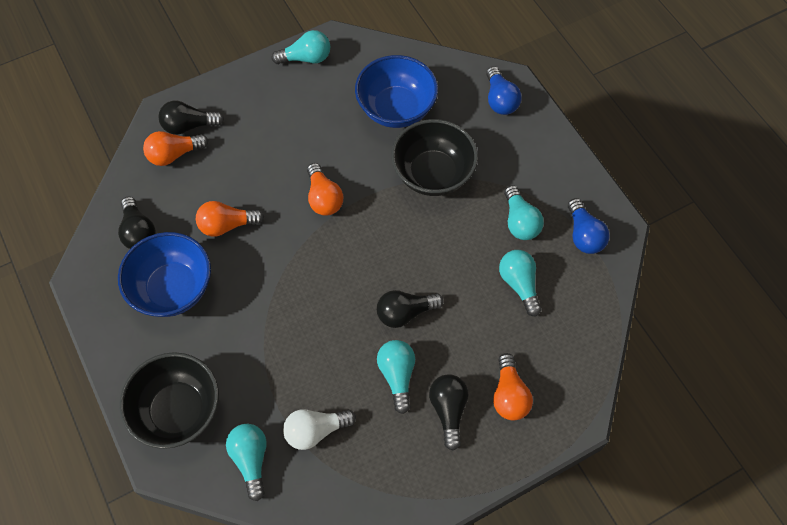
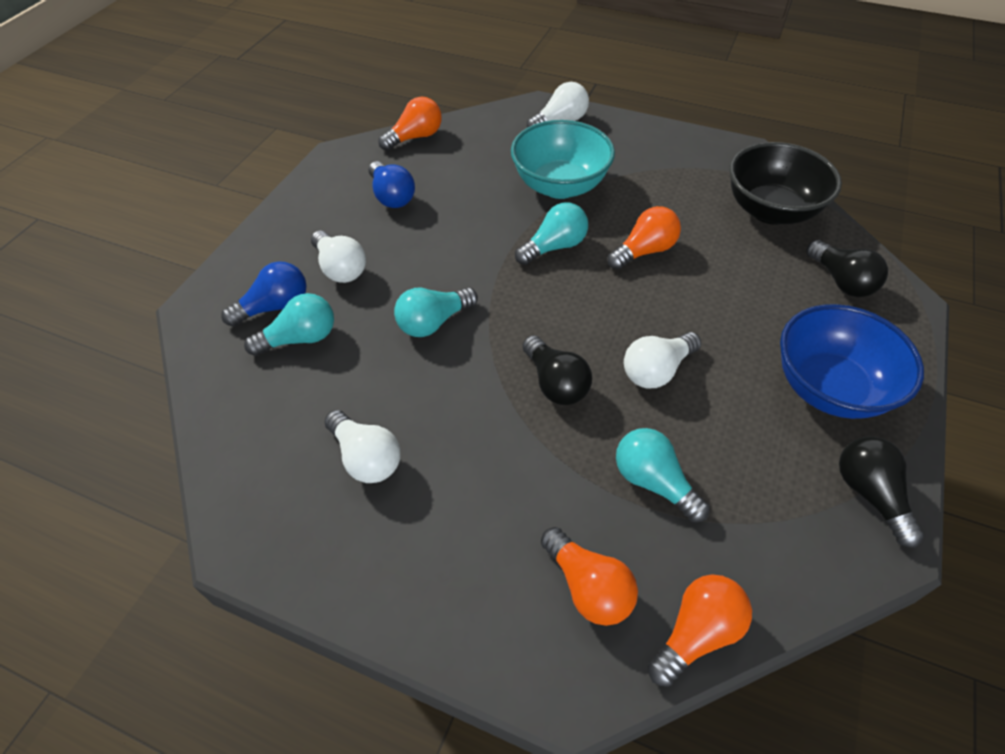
black bowl: 2 -> 1
black light bulb: 4 -> 3
blue bowl: 2 -> 1
turquoise bowl: 0 -> 1
turquoise light bulb: 5 -> 4
white light bulb: 1 -> 4

